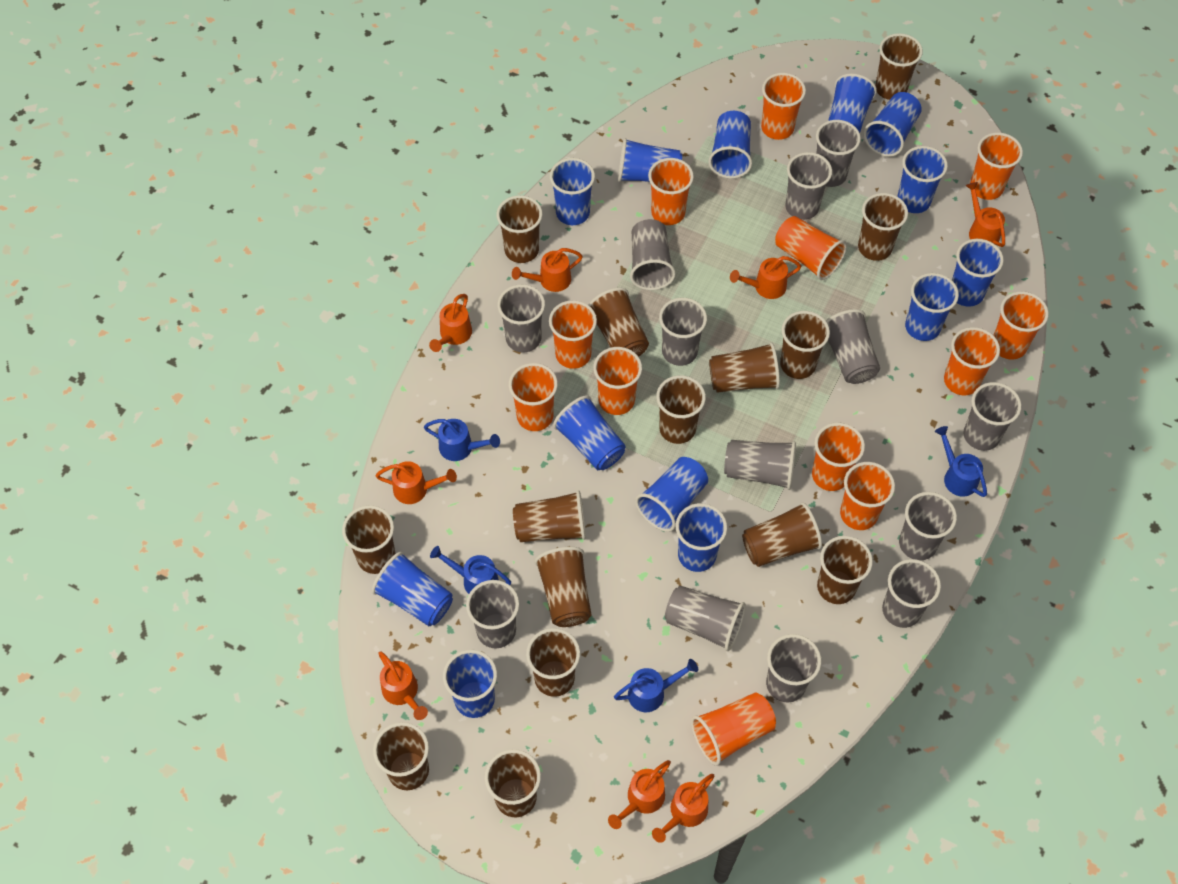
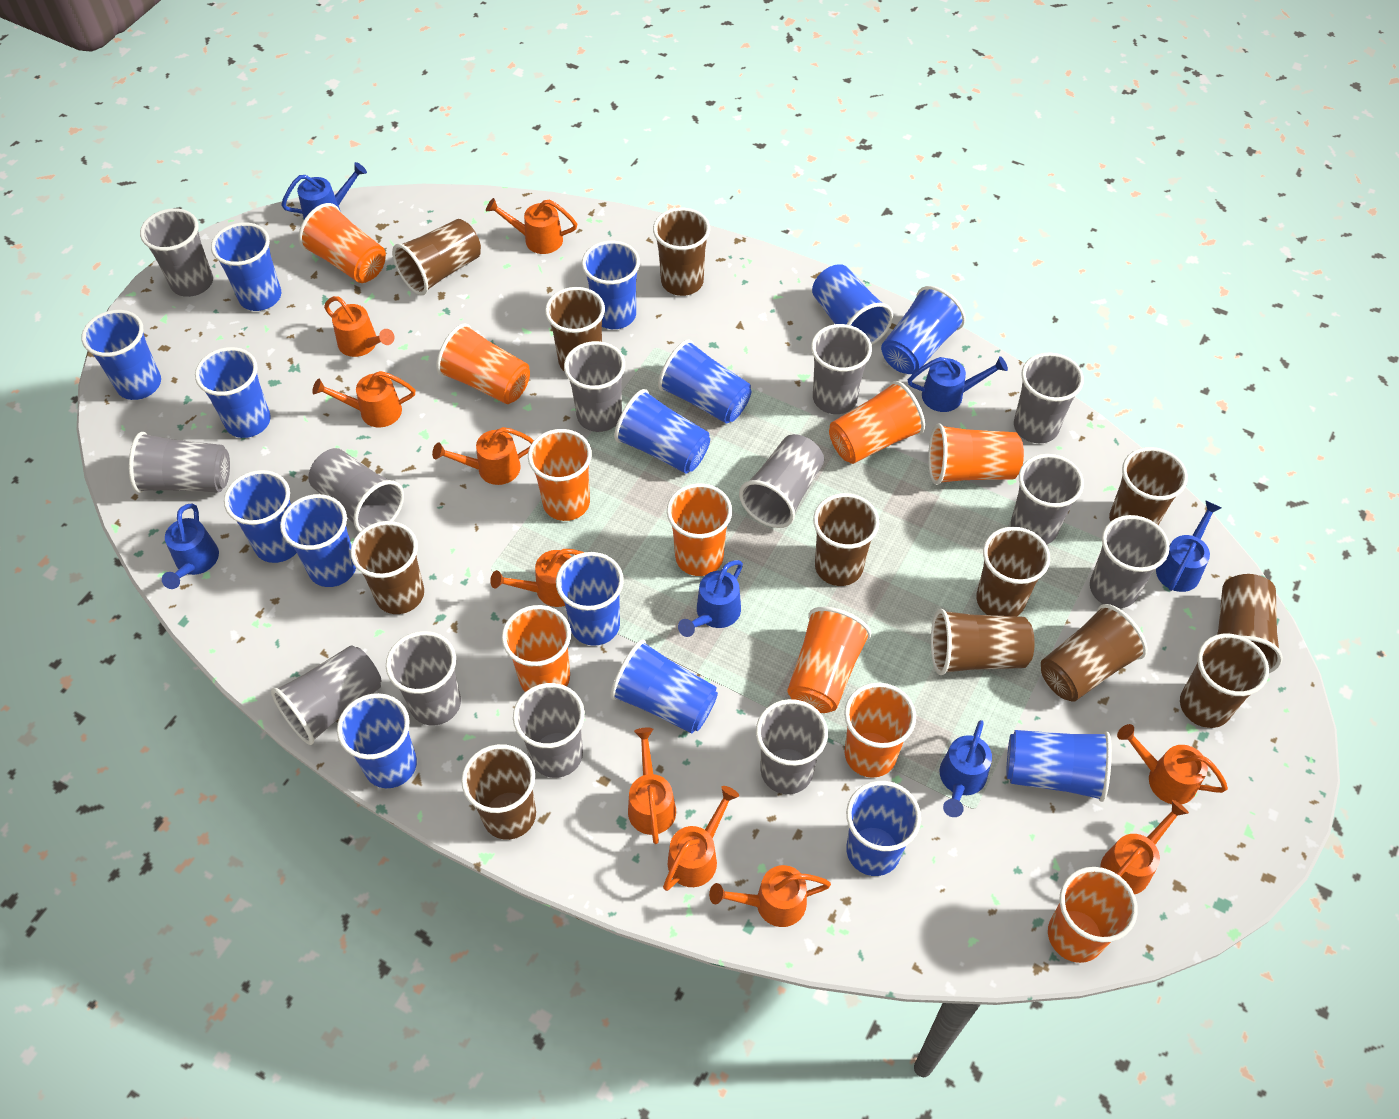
blue cup: 13 -> 15
blue watering can: 4 -> 6
brown cup: 15 -> 12
orange cup: 12 -> 10
orange watering can: 8 -> 10

